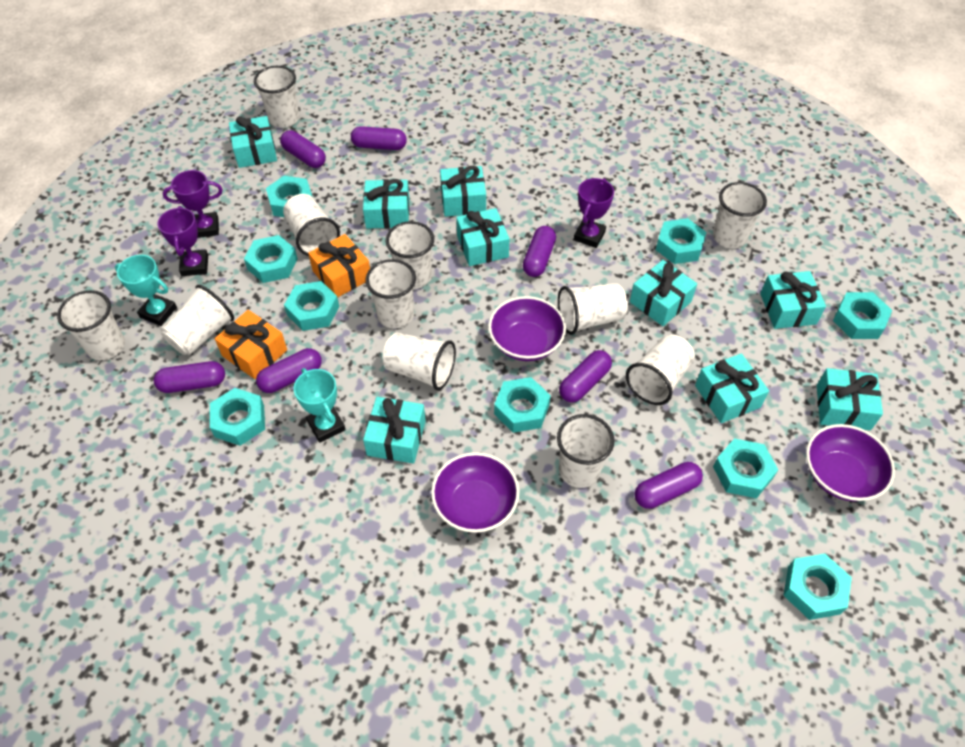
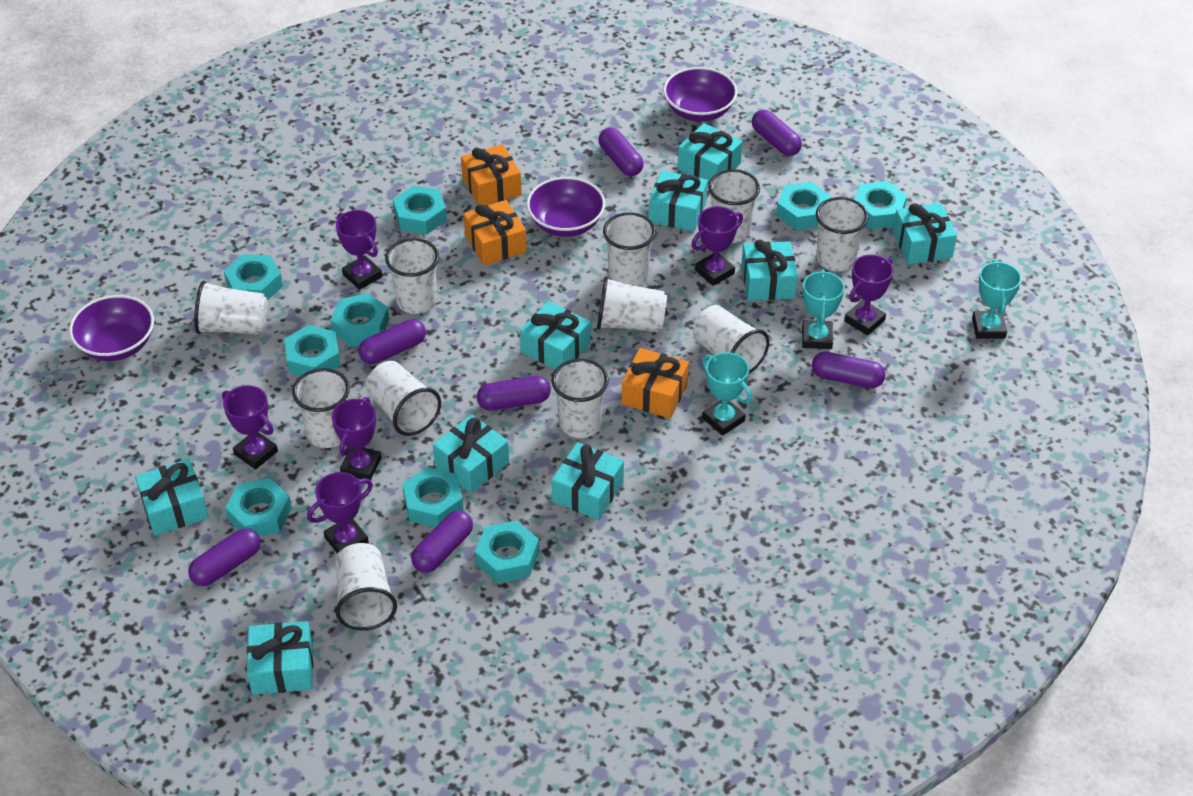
orange gift: 2 -> 3
purple trophy: 3 -> 6
turquoise trophy: 2 -> 3

